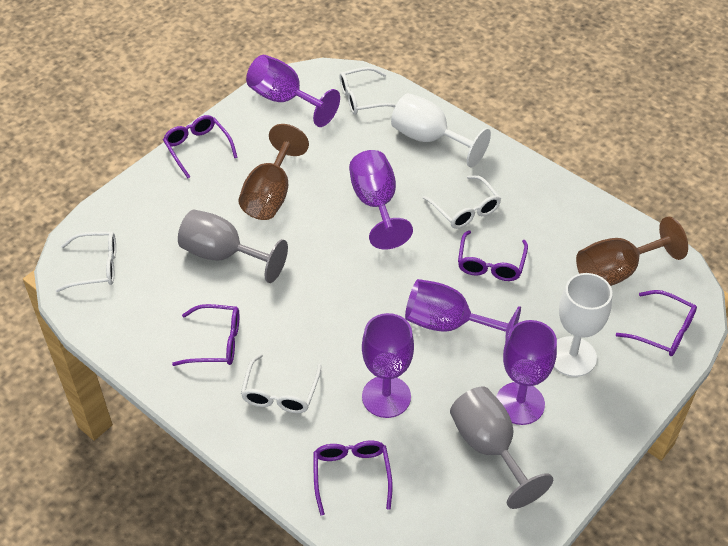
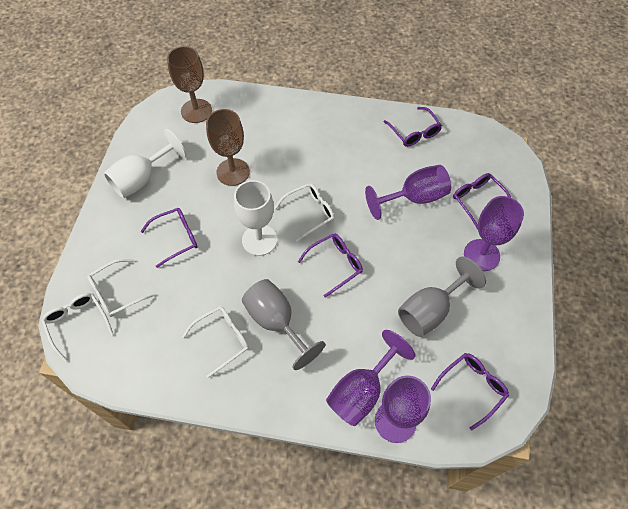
purple goblet: 5 -> 4

